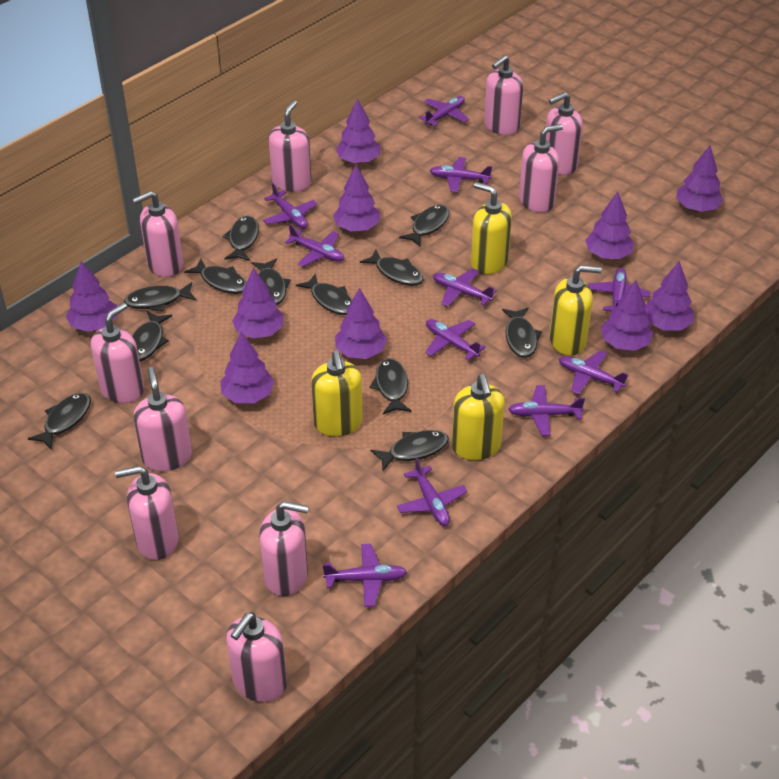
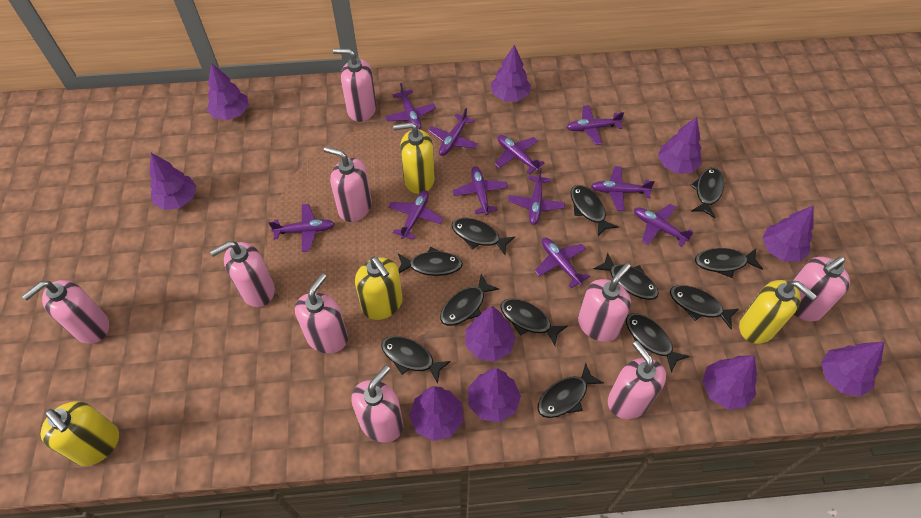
pink soap dispenser: 10 -> 9

